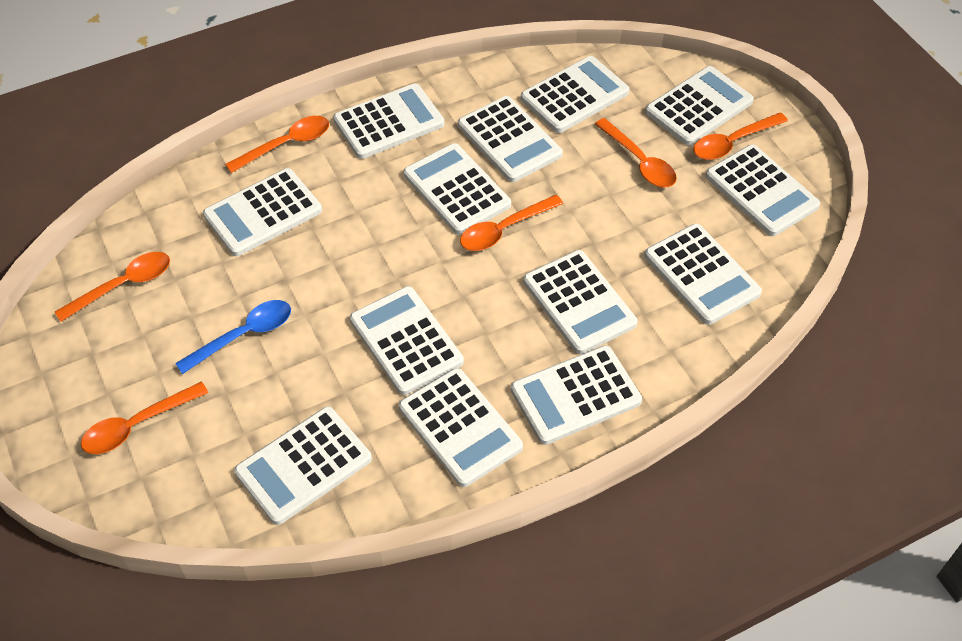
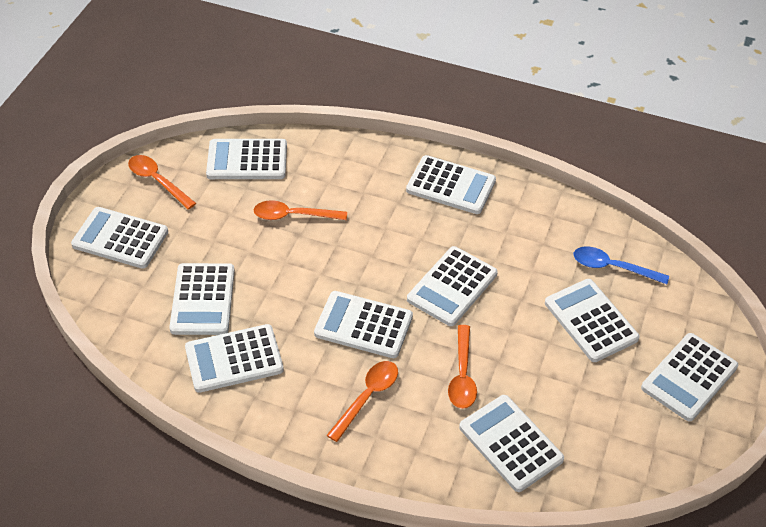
orange spoon: 6 -> 4
white calculator: 13 -> 10

